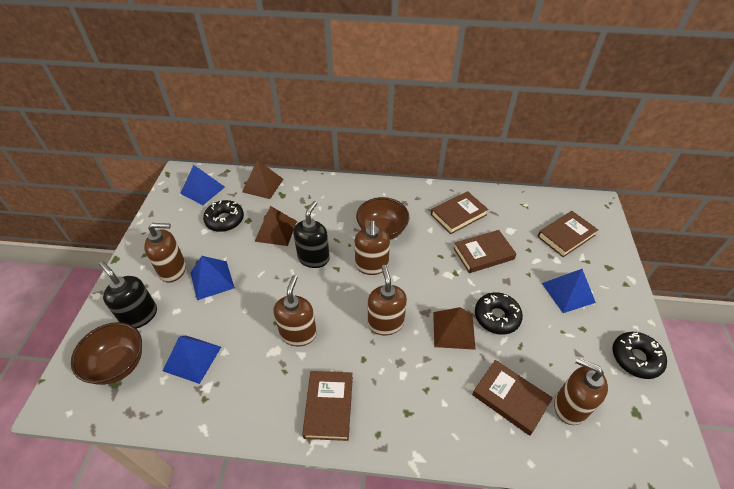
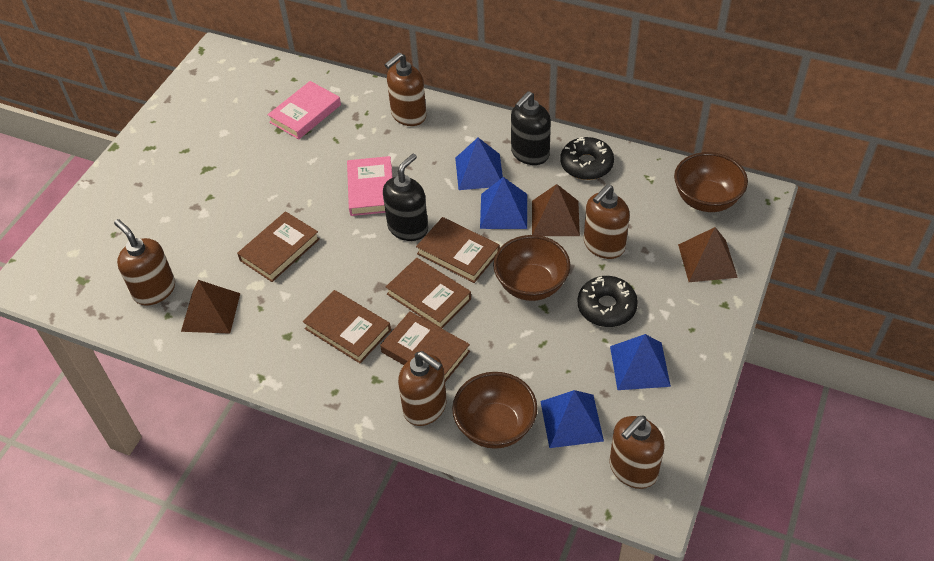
black donut: 3 -> 2
brown bowl: 2 -> 3
pink book: 0 -> 2

